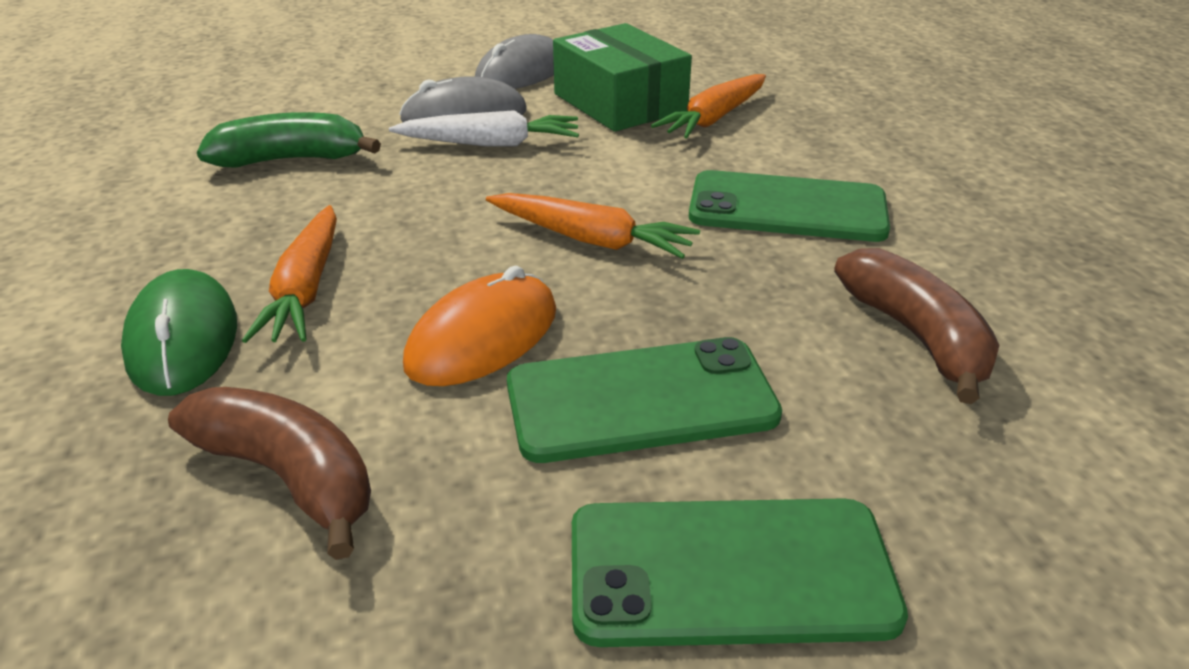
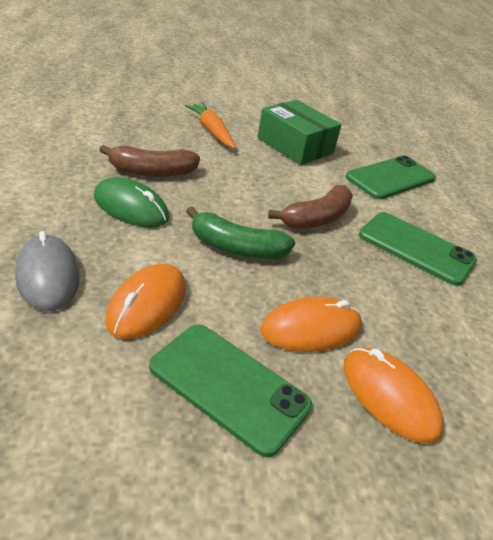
grey mouse: 2 -> 1
orange carrot: 3 -> 1
orange mouse: 1 -> 3
white carrot: 1 -> 0

